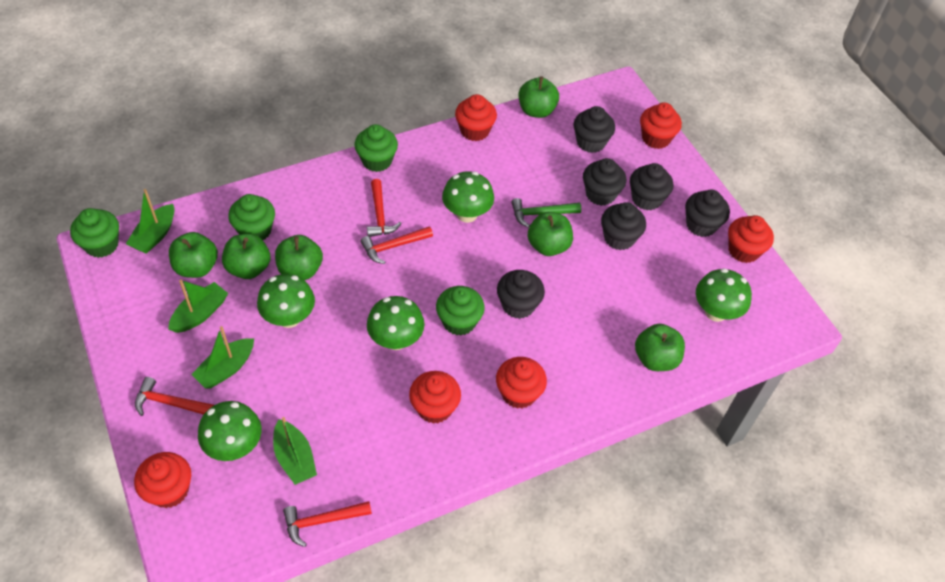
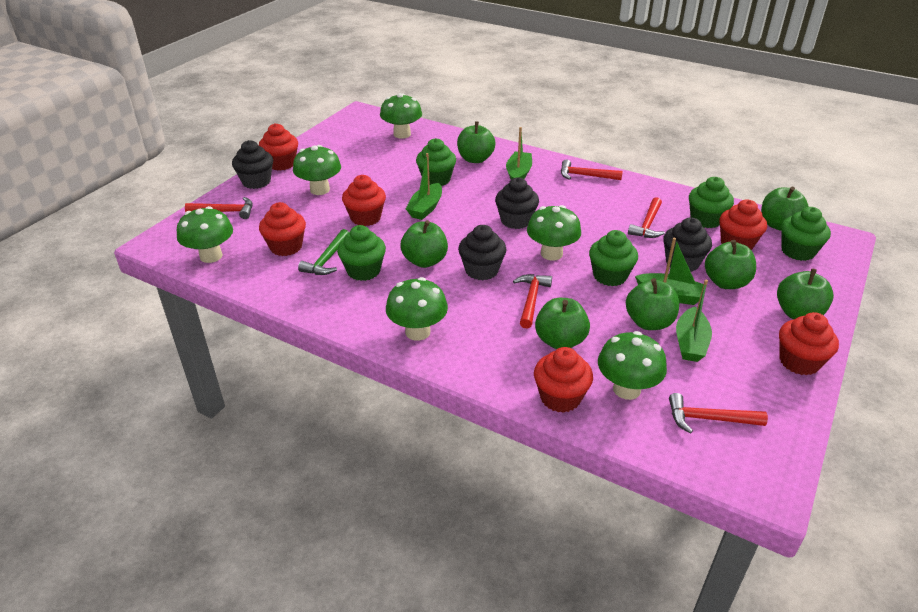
black cupcake: 6 -> 4
green apple: 6 -> 7
green cupcake: 4 -> 5
green mushroom: 5 -> 6
red hammer: 4 -> 5

